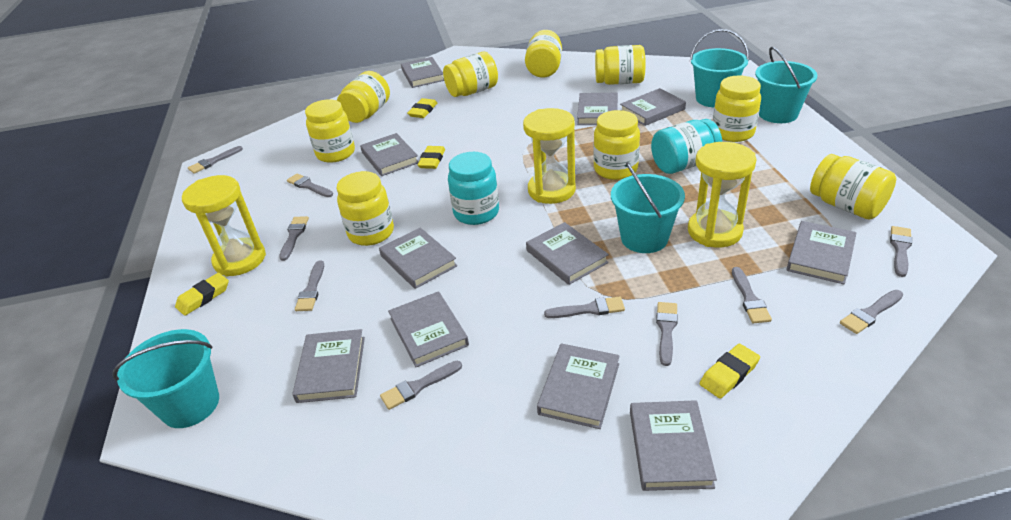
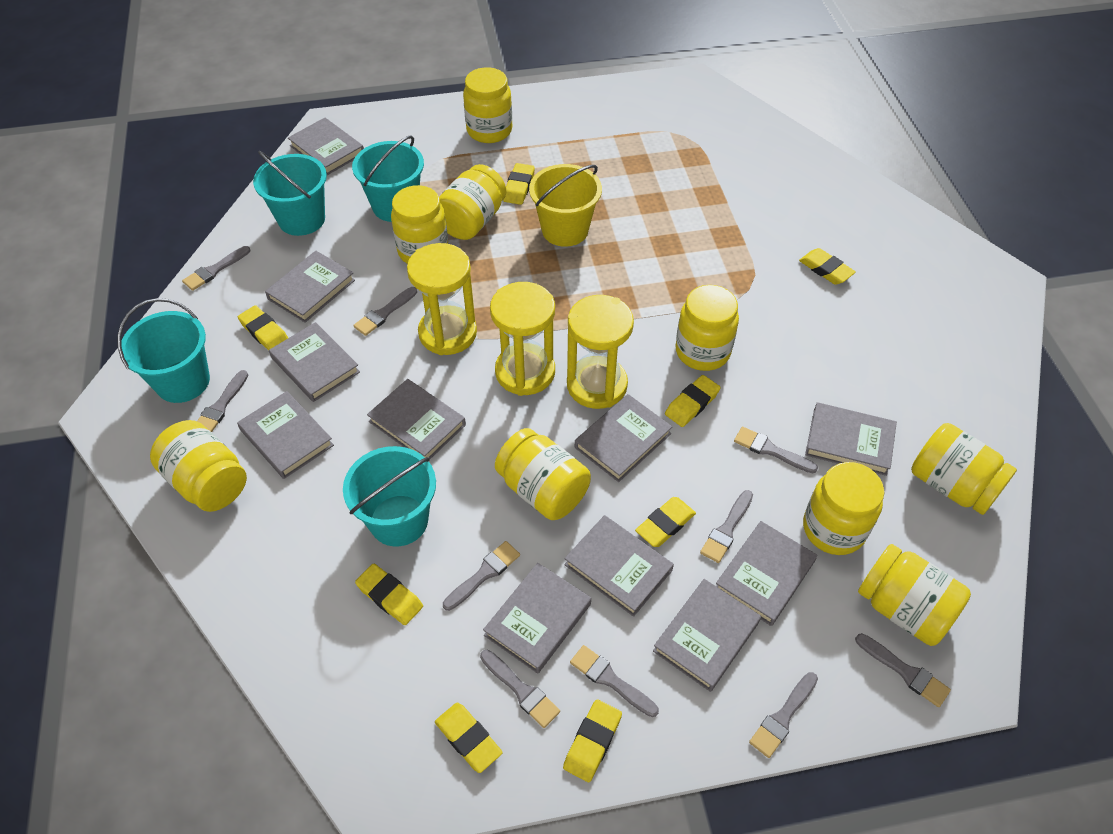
turquoise jar: 2 -> 0
yellow bucket: 0 -> 1
yellow eraser: 4 -> 8

